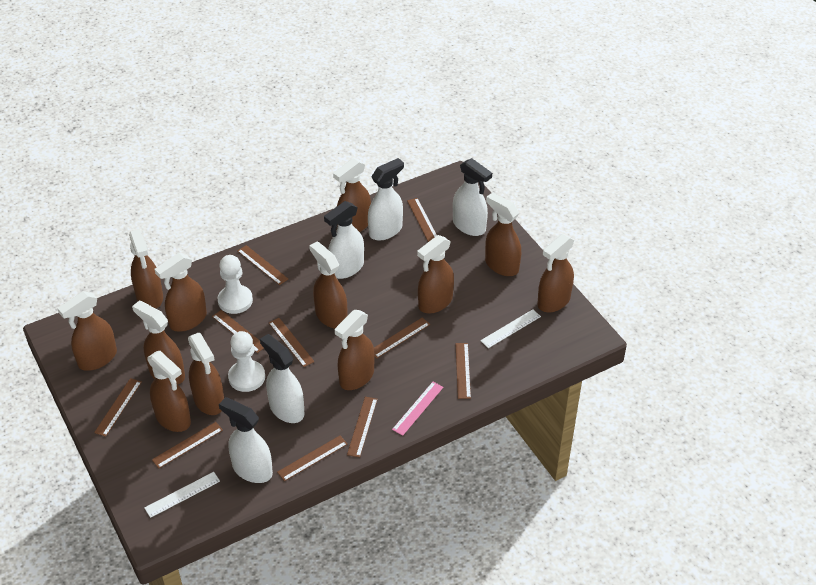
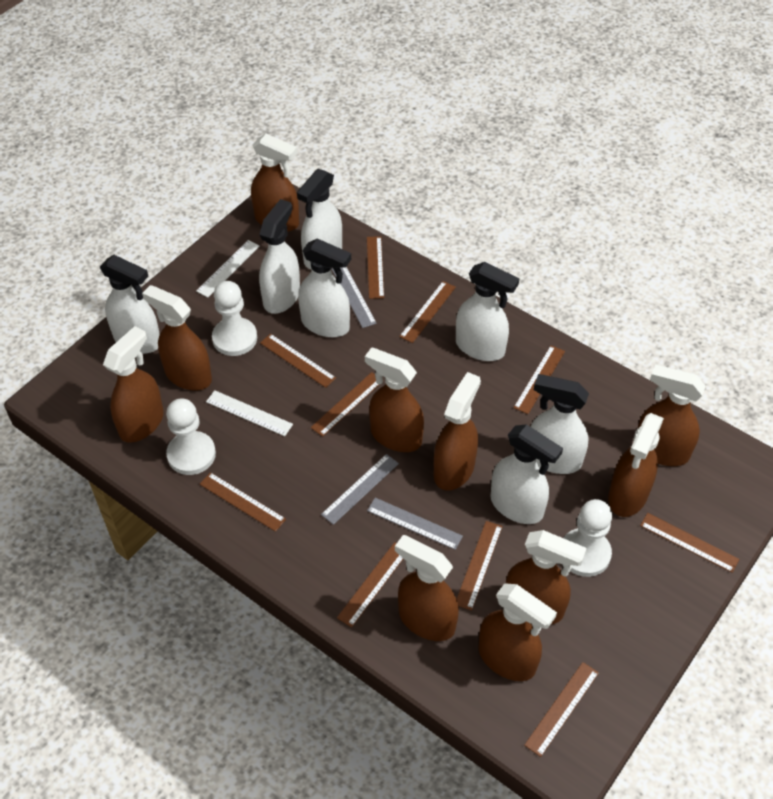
brown spray bottle: 12 -> 10
grey ruler: 0 -> 3
pink ruler: 1 -> 0
white pawn: 2 -> 3
white spray bottle: 5 -> 7

